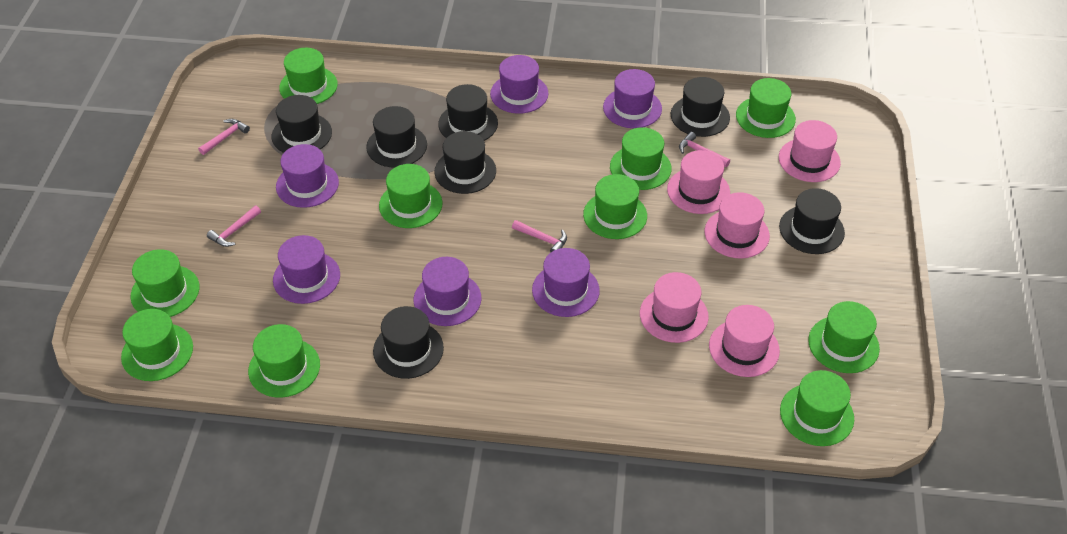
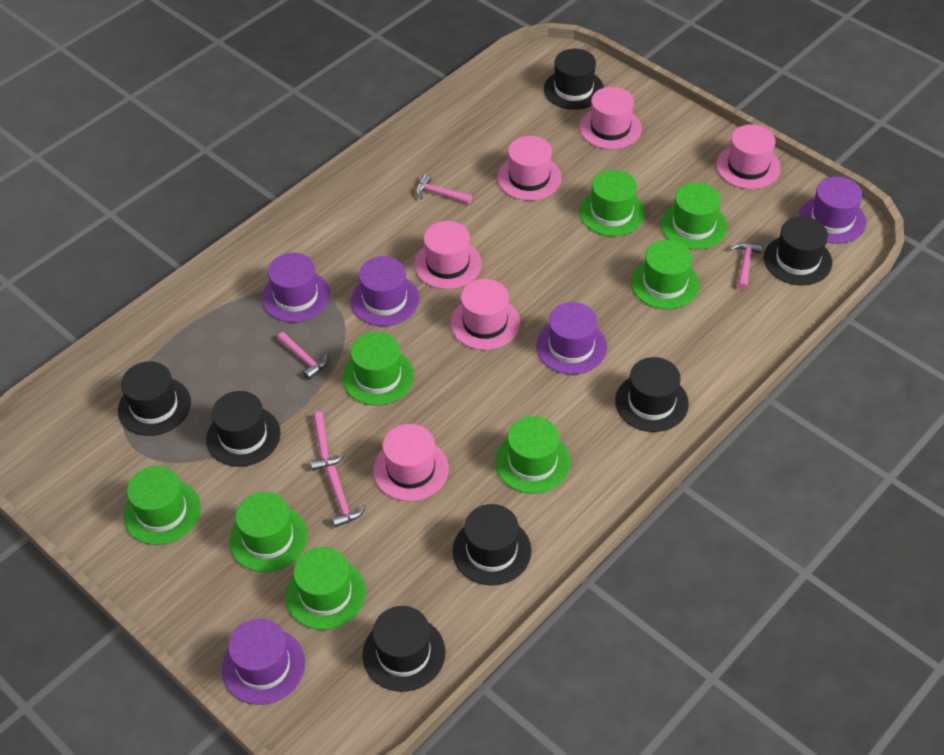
green hat: 10 -> 8
pink hammer: 4 -> 5
pink hat: 5 -> 6
purple hat: 6 -> 5

